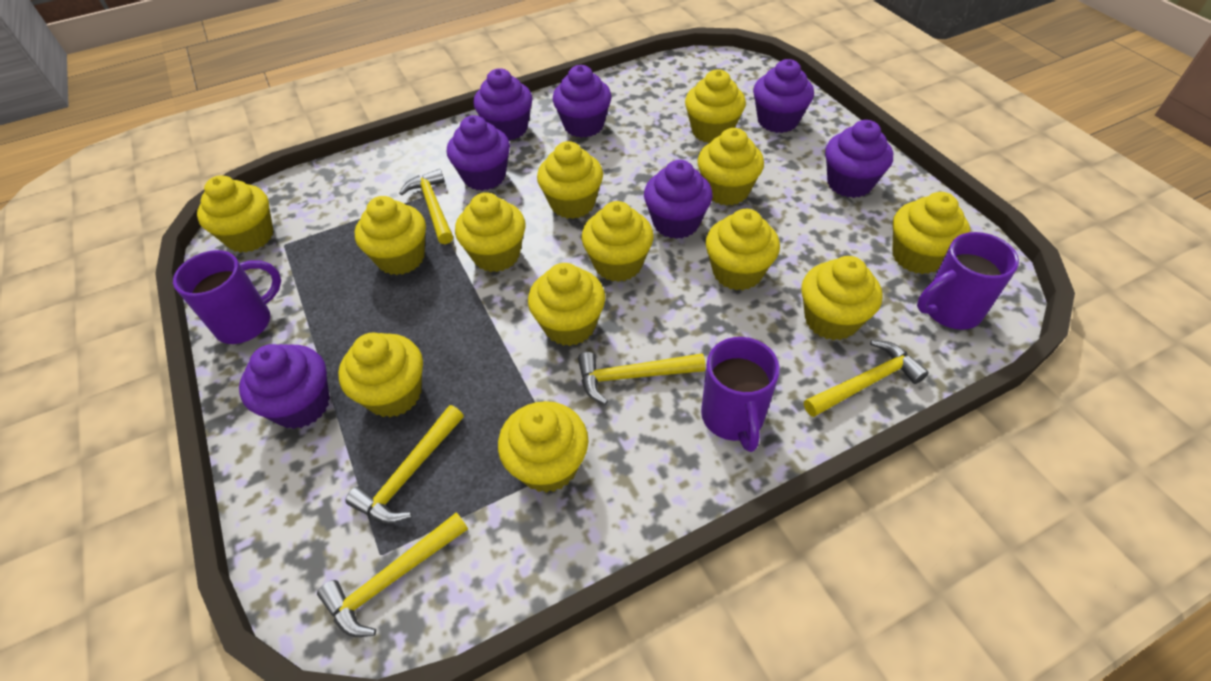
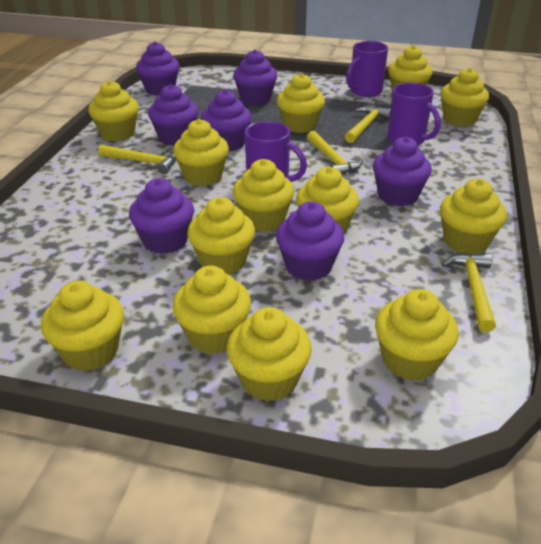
yellow hammer: 5 -> 4

